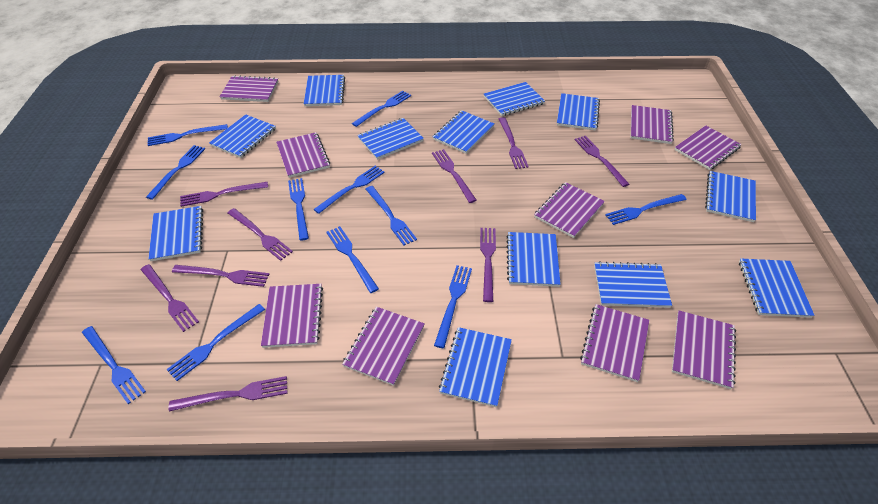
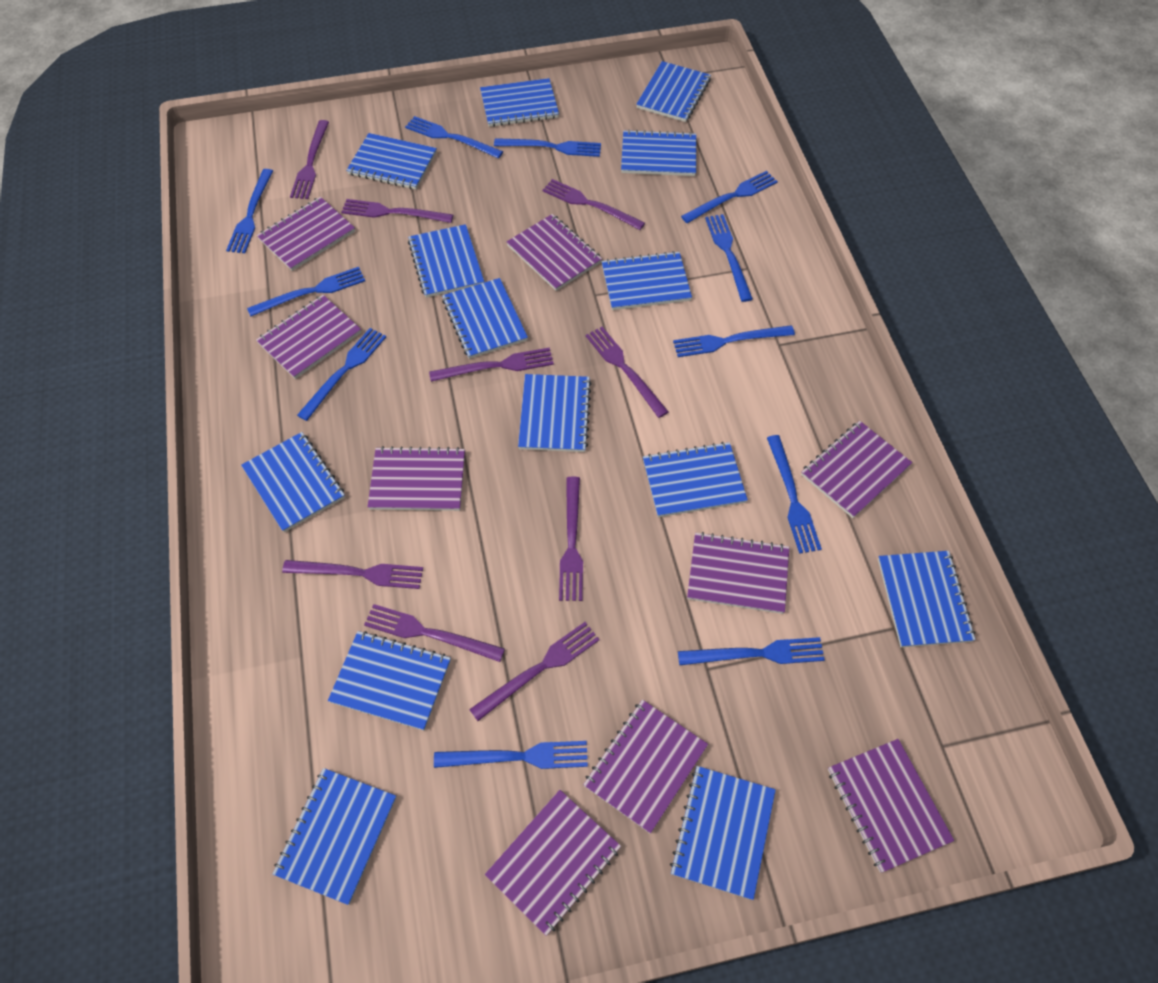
blue notebook: 12 -> 14

